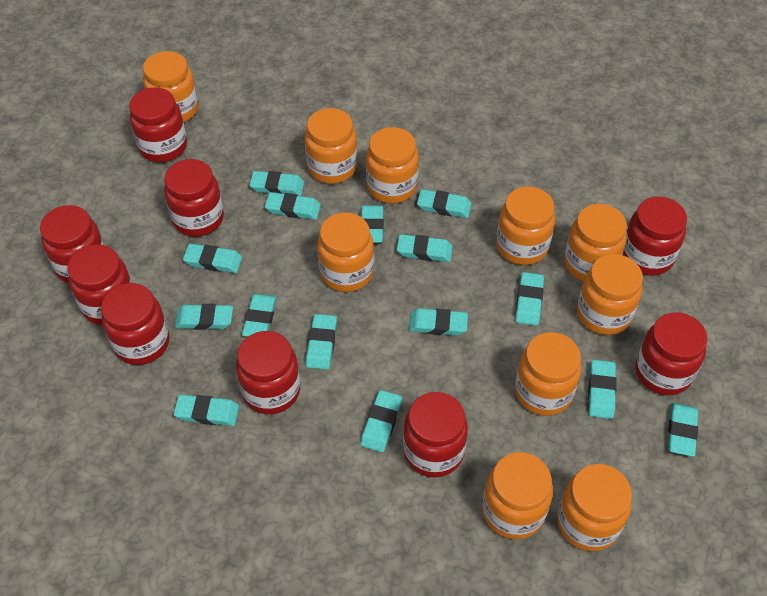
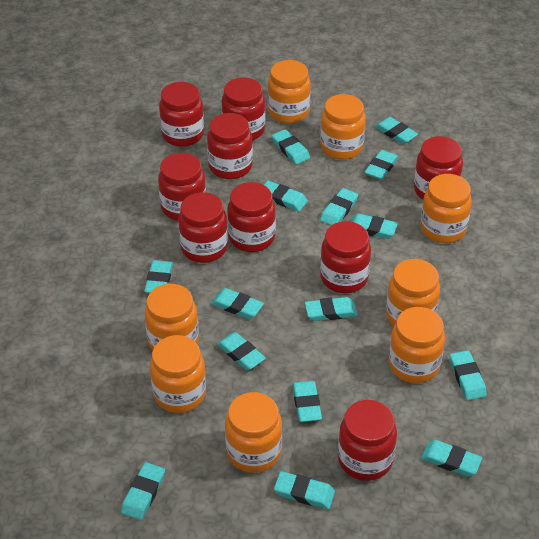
orange jar: 10 -> 8

